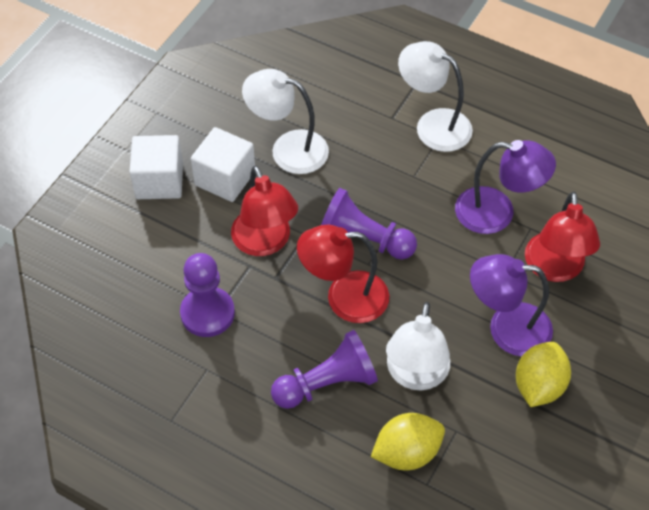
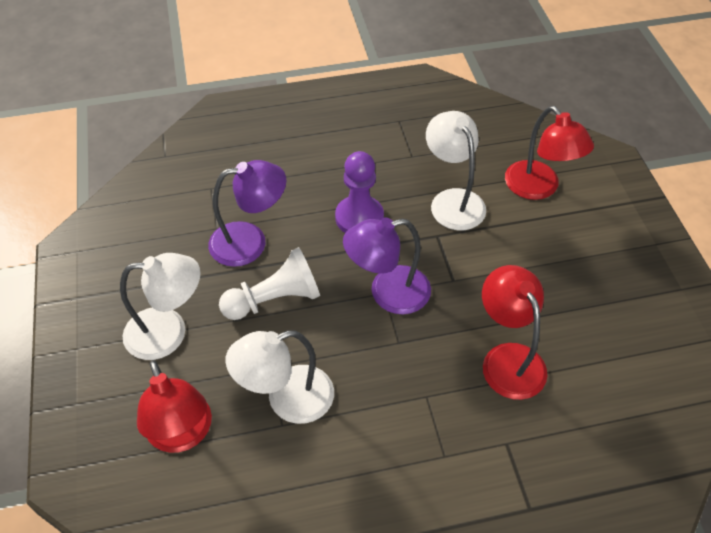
purple pawn: 3 -> 1
white cube: 2 -> 0
white pawn: 0 -> 1
yellow lemon: 2 -> 0

